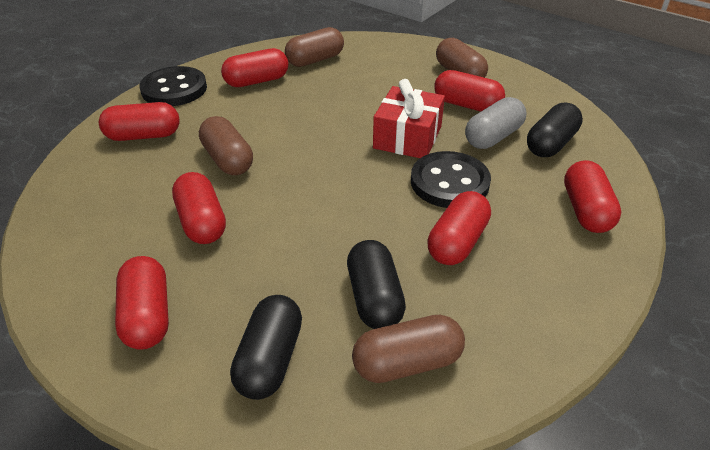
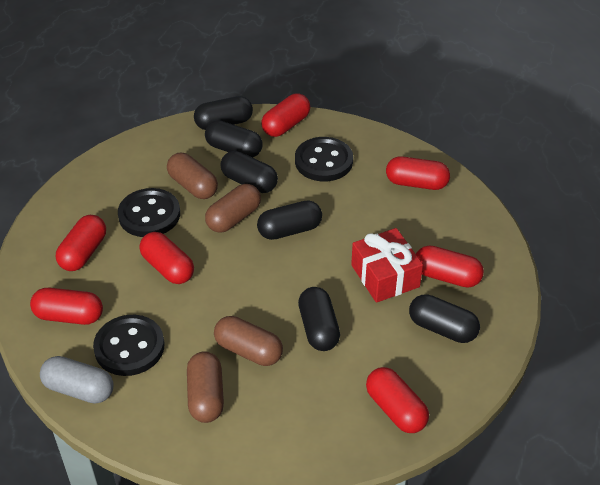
black button: 2 -> 3
black capsule: 3 -> 6

